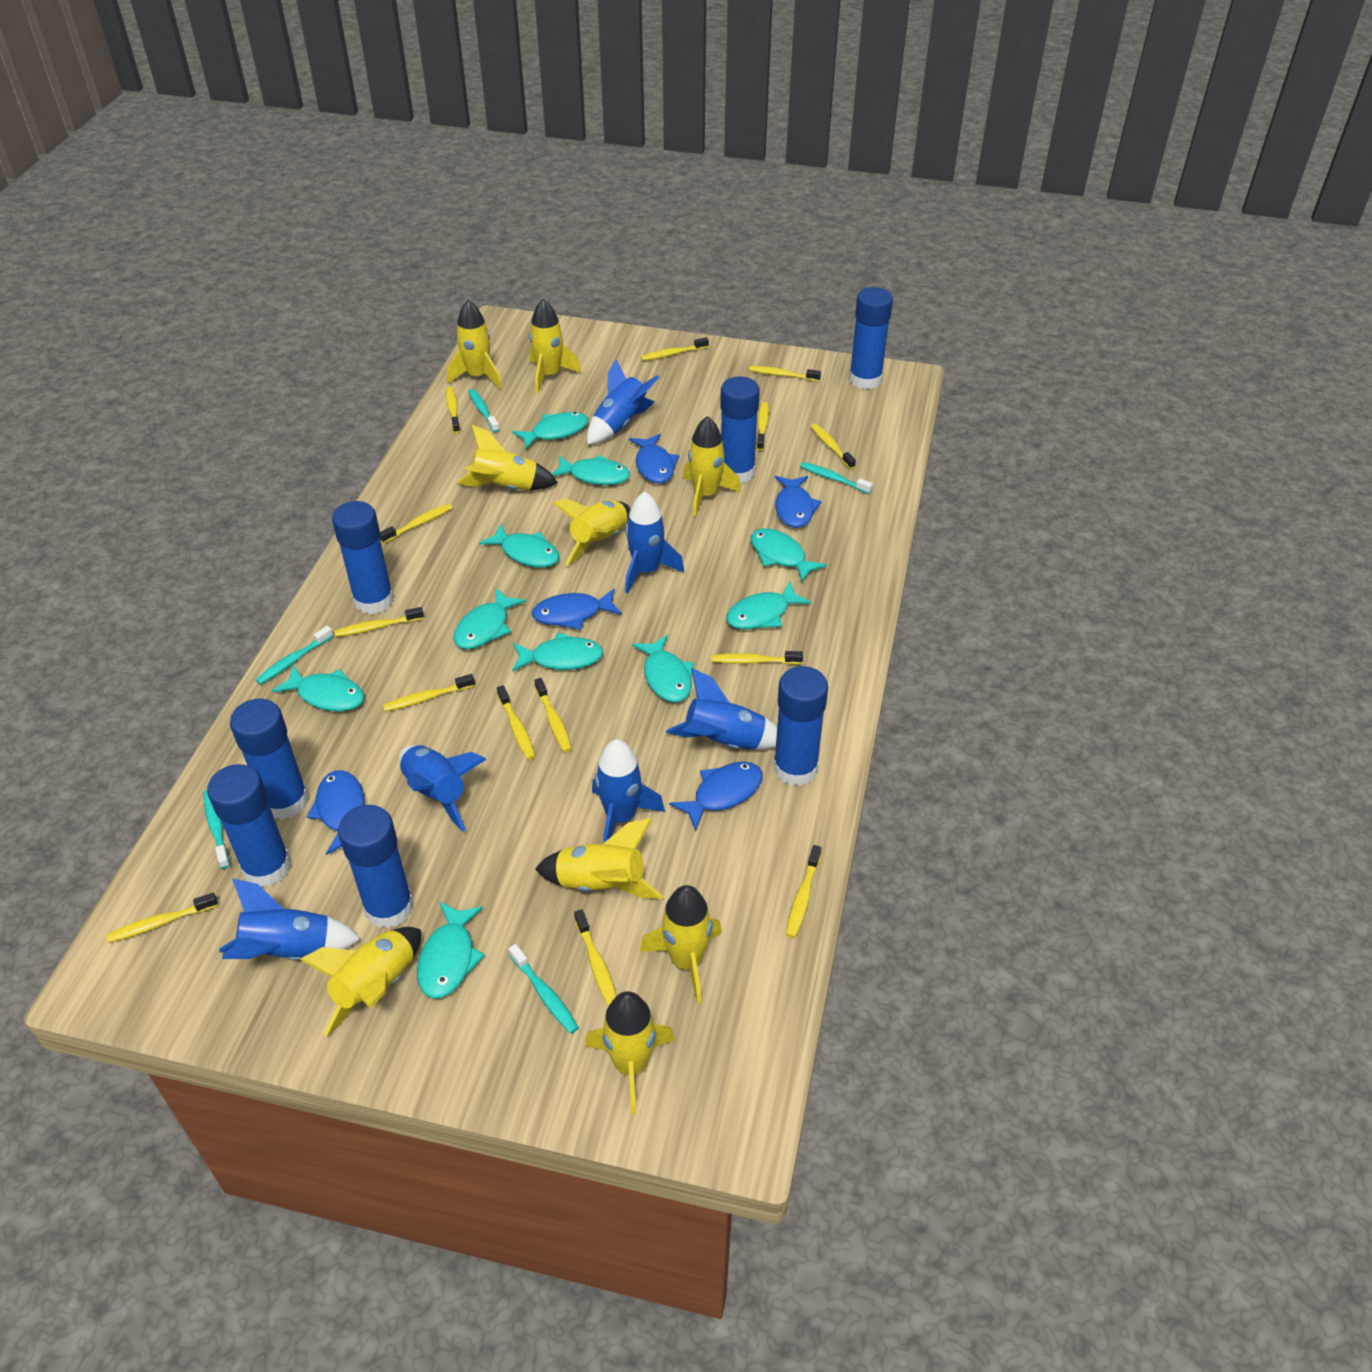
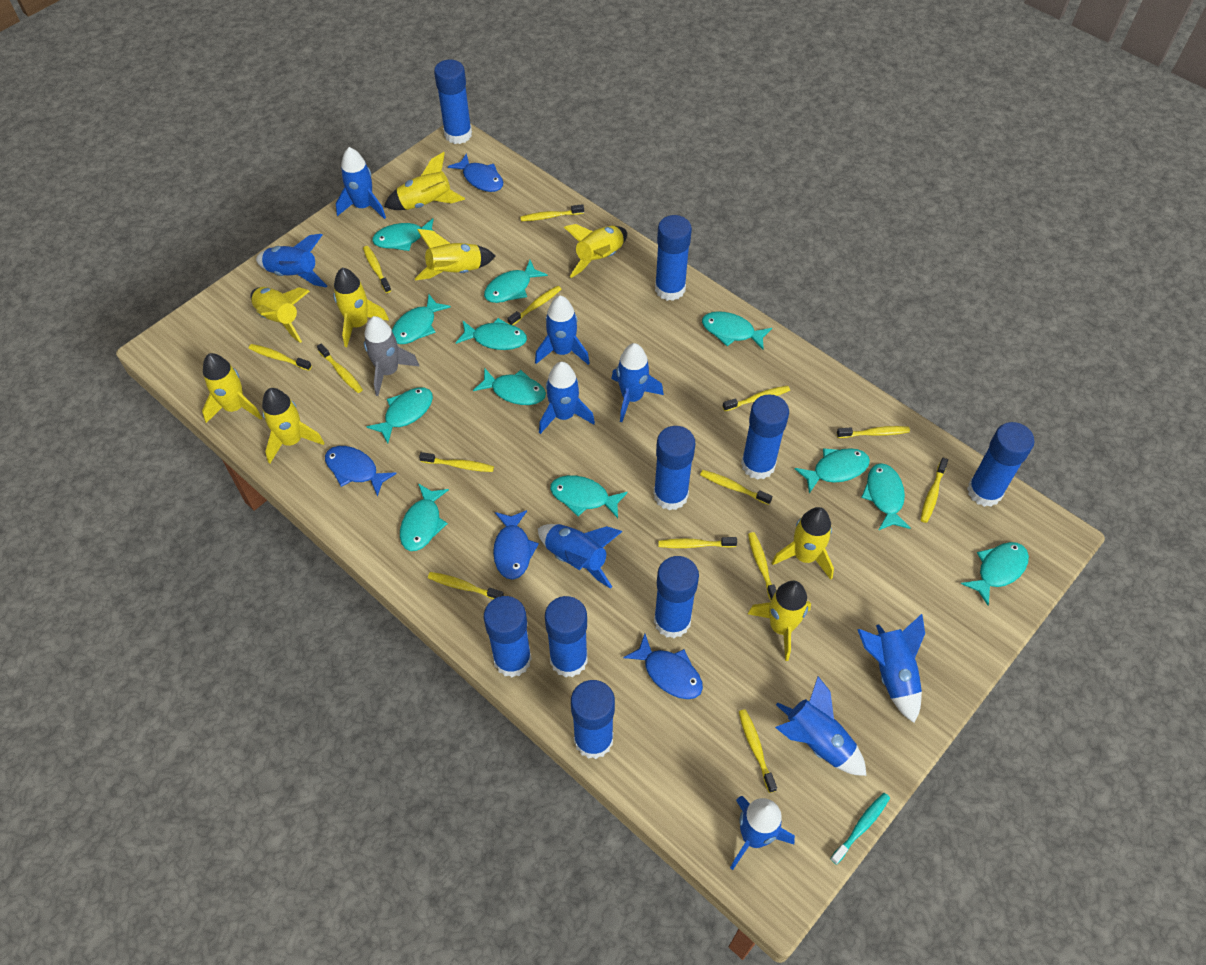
blue fish: 5 -> 4
blue glue stick: 7 -> 9
blue rocket: 6 -> 9
grey rocket: 0 -> 1
turquoise fish: 10 -> 12
turquoise toothbrush: 5 -> 1

